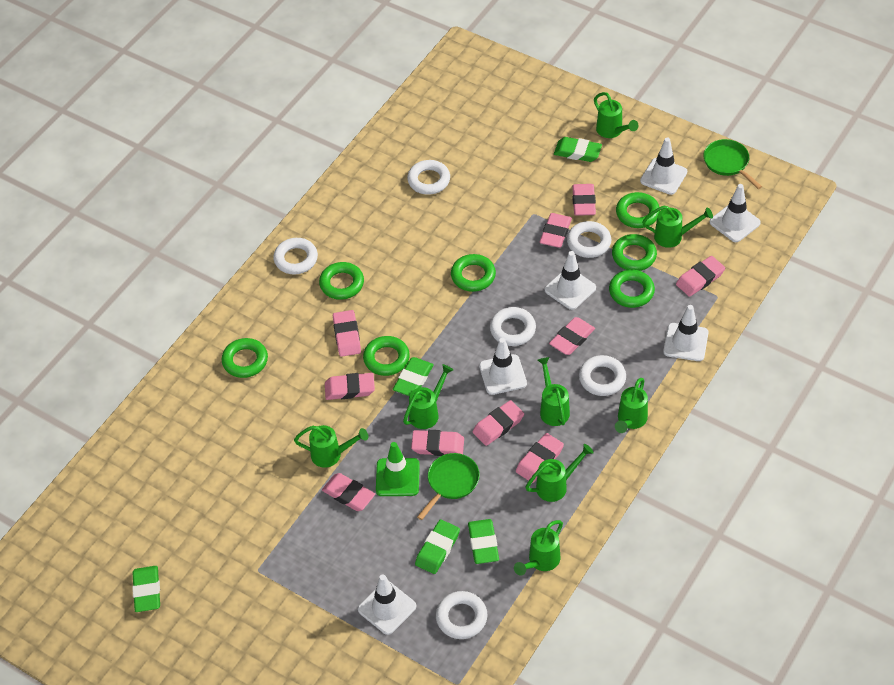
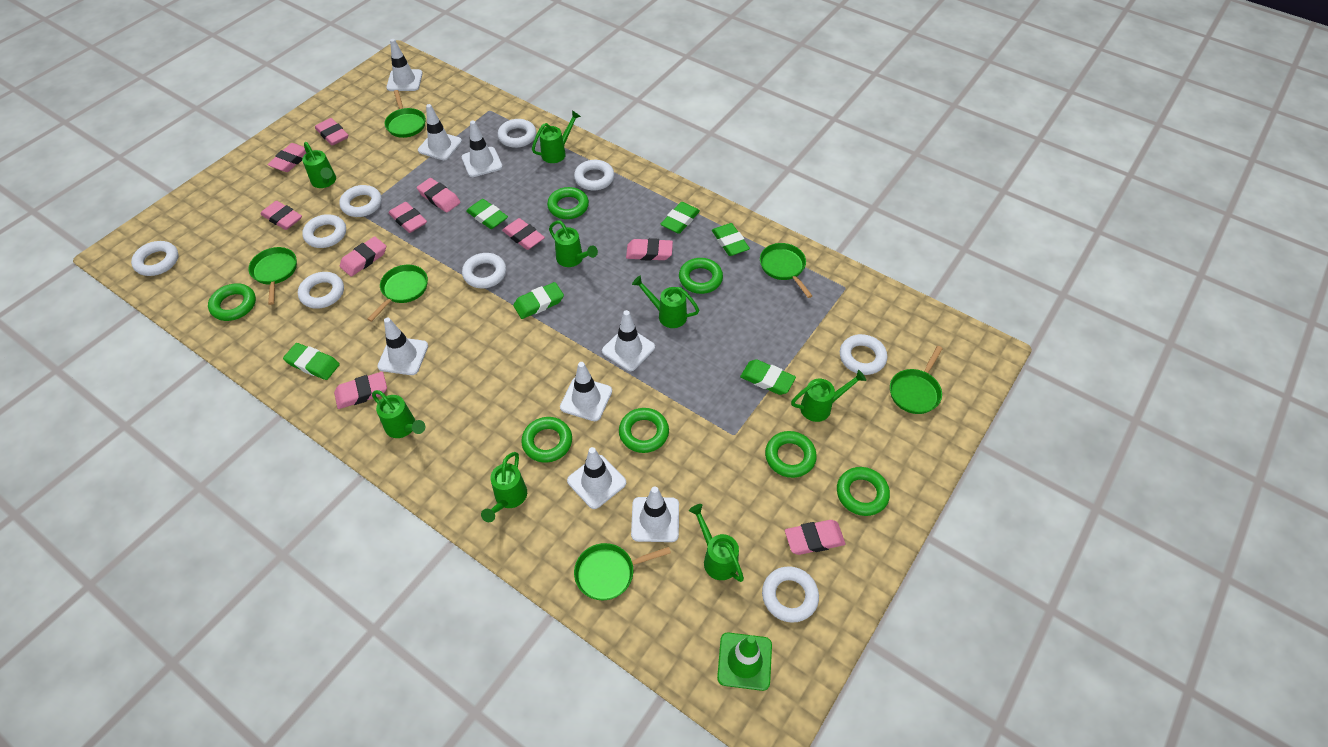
green eraser: 5 -> 6
green pan: 2 -> 6
white ring: 6 -> 9
white traffic cone: 6 -> 8

